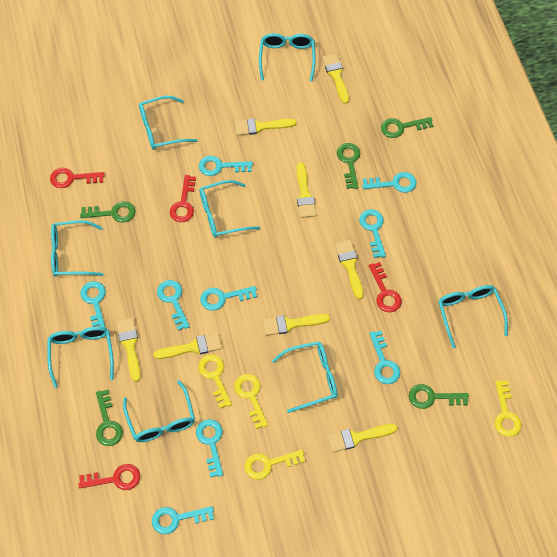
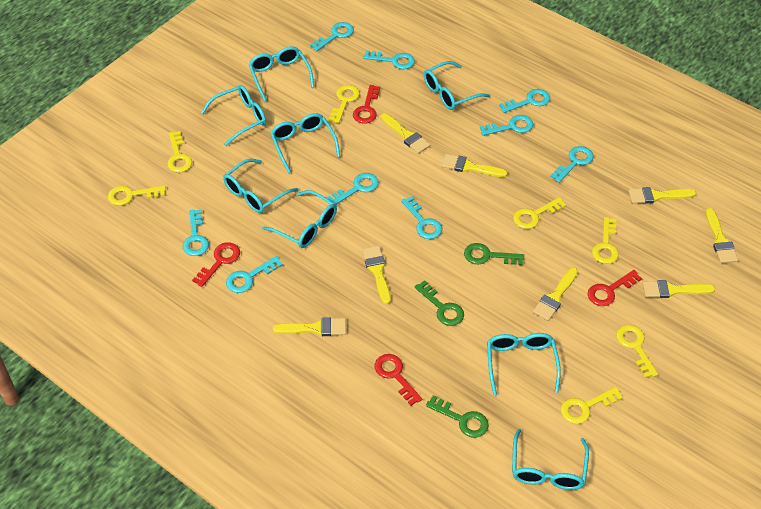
green key: 5 -> 3
yellow key: 4 -> 7

